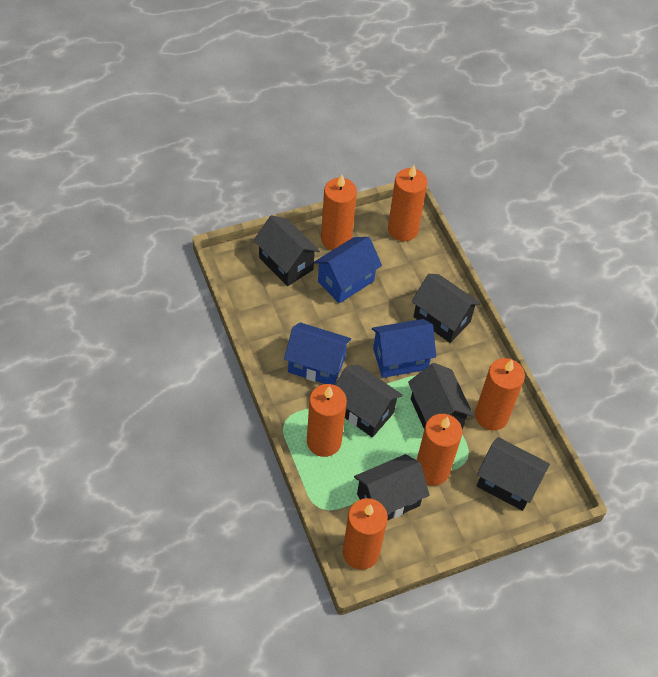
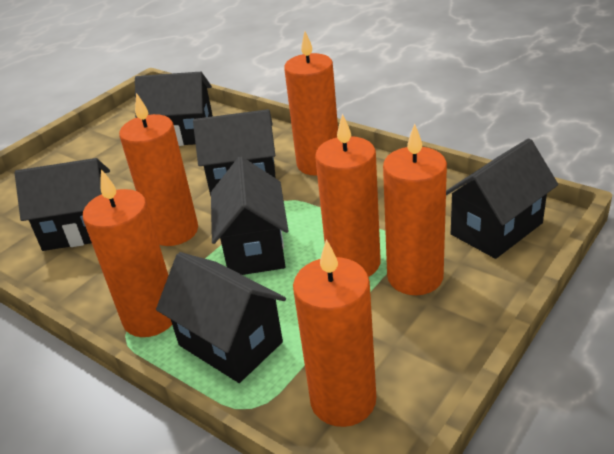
blue house: 3 -> 0

